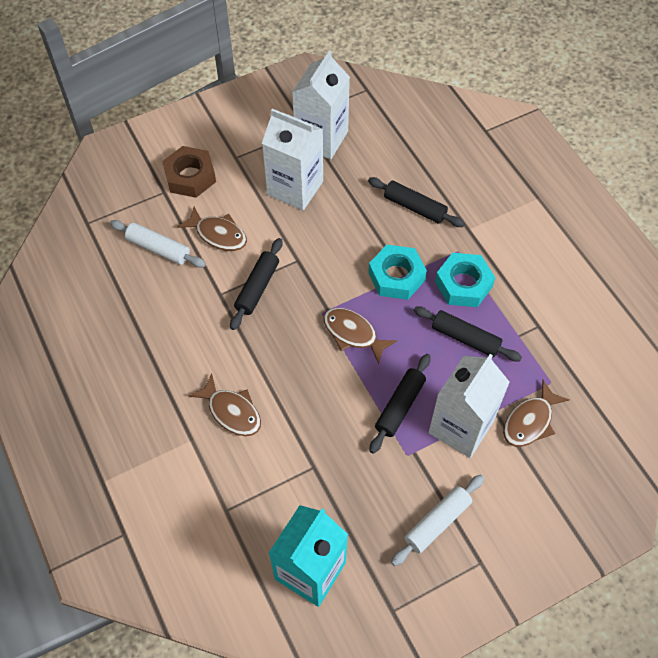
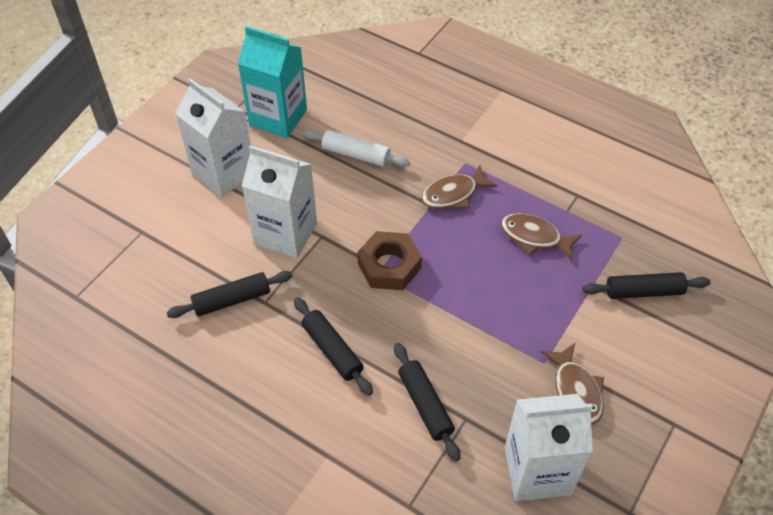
brown fish: 4 -> 3
turquoise nut: 2 -> 0
white rolling pin: 2 -> 1

